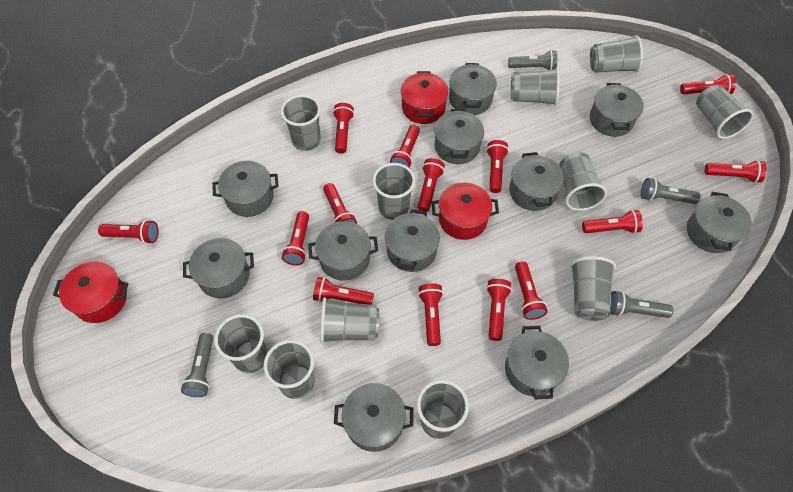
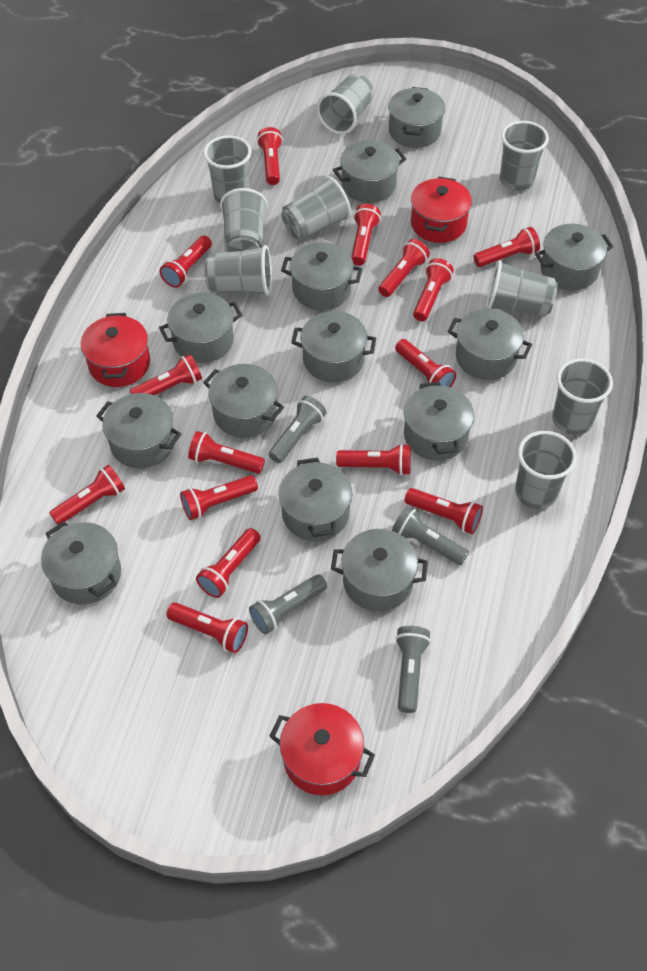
grey cup: 11 -> 9
grey pot: 11 -> 13
red flashlight: 14 -> 15

